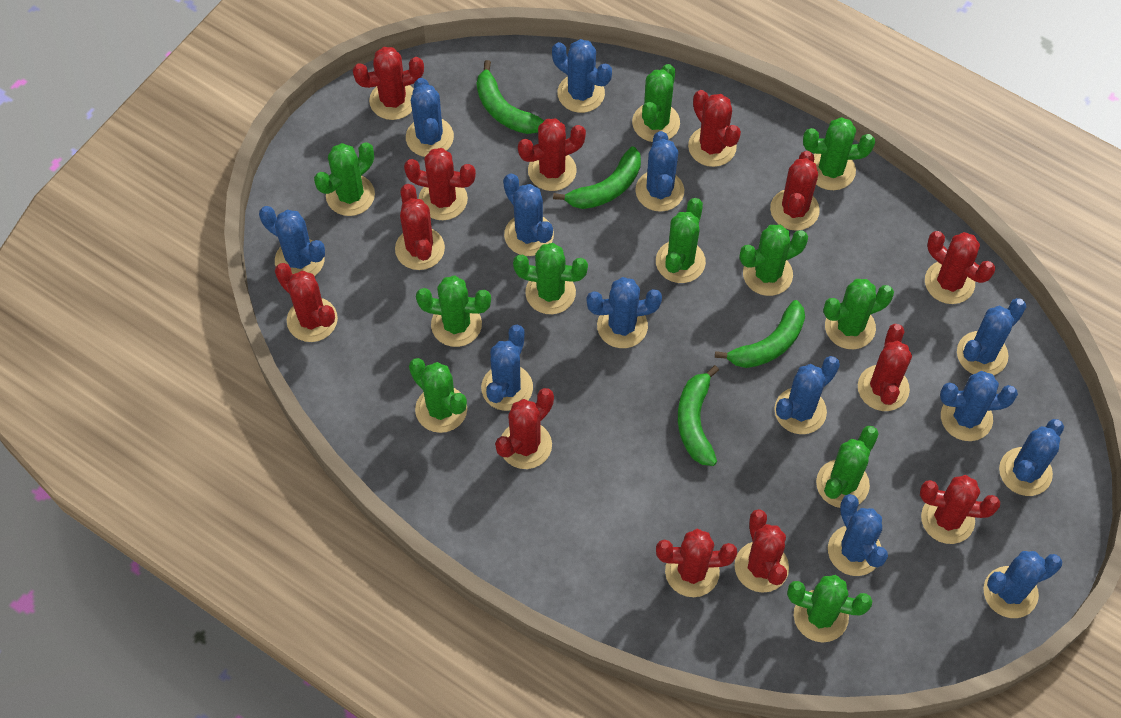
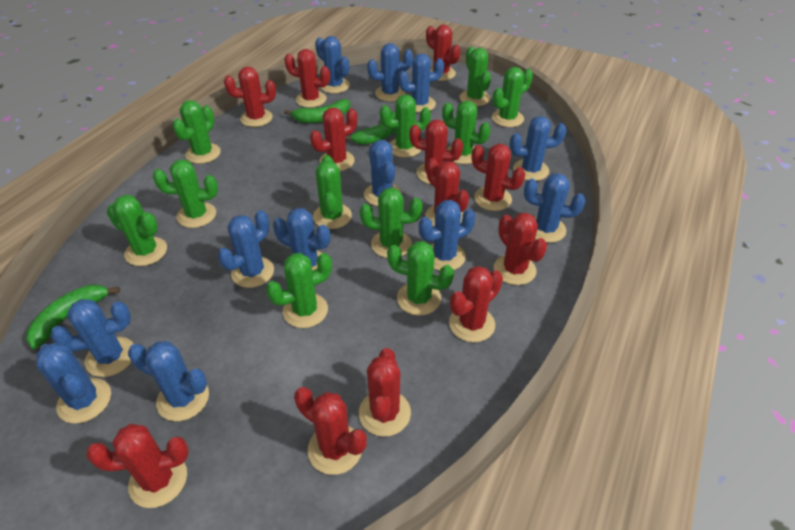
blue cactus: 13 -> 12
green banana: 4 -> 3
red cactus: 13 -> 12

